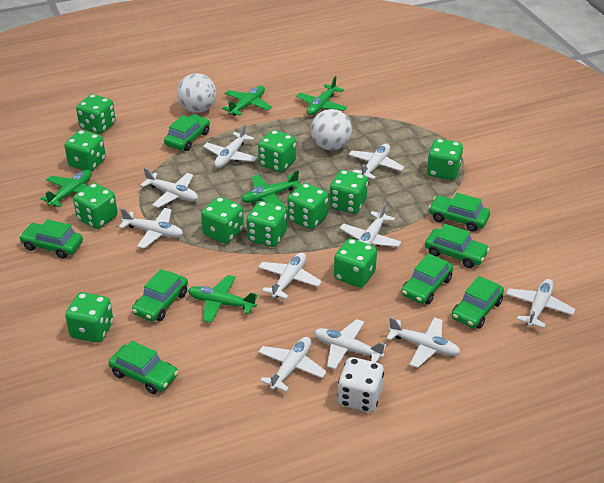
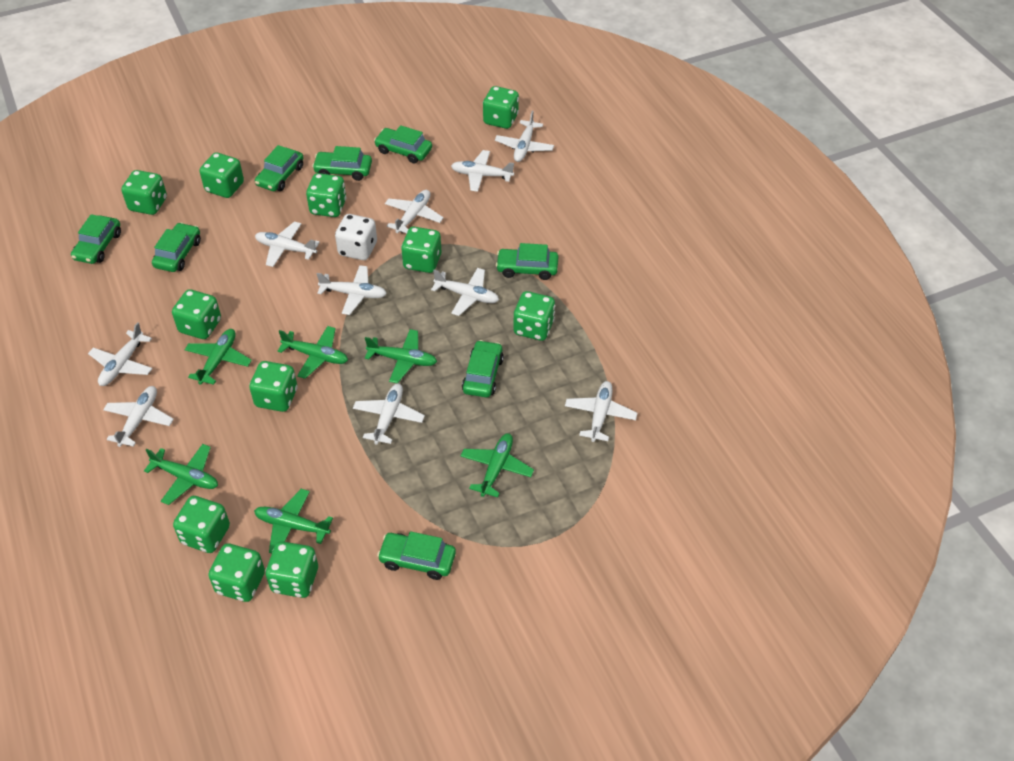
green plane: 5 -> 6
white ball: 2 -> 0

